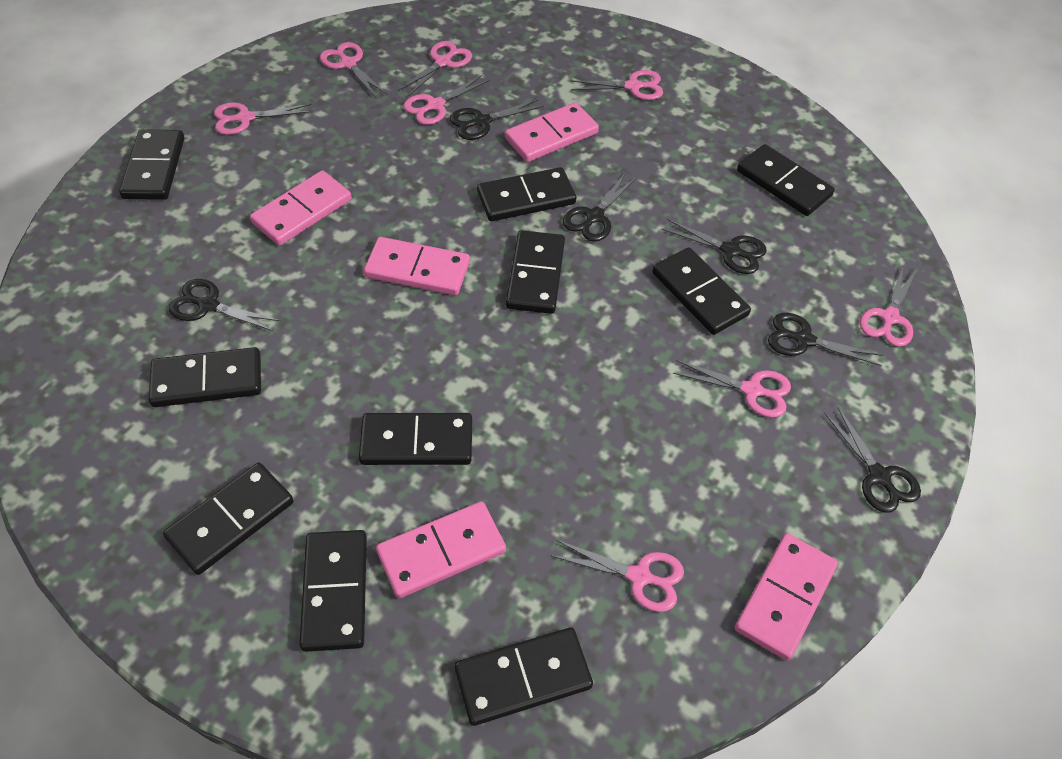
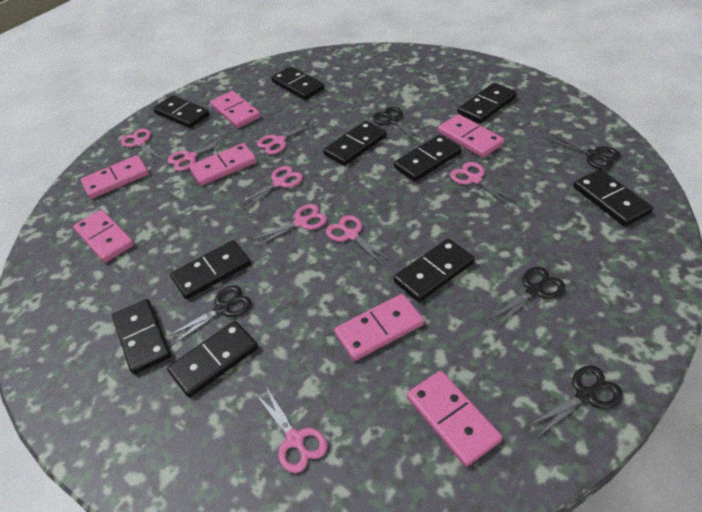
black scissors: 6 -> 5
pink domino: 5 -> 7

